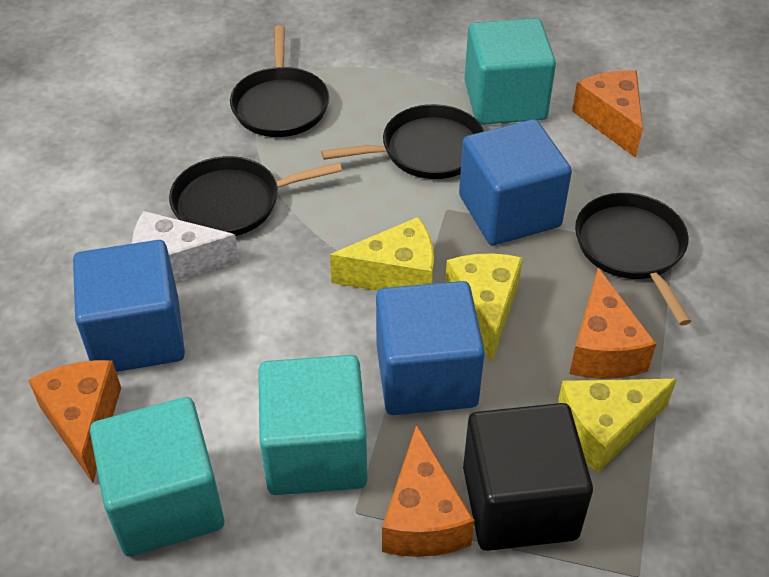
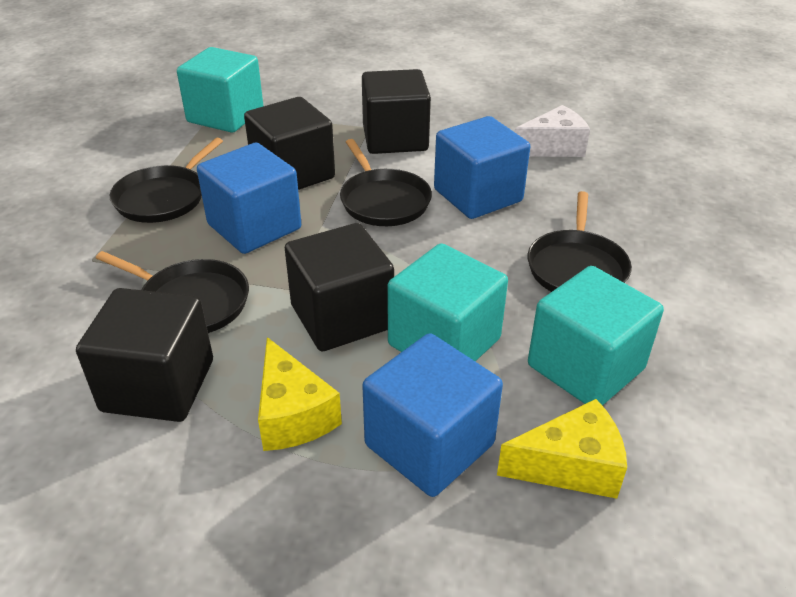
black cube: 1 -> 4
orange cheese: 4 -> 0
yellow cheese: 3 -> 2

